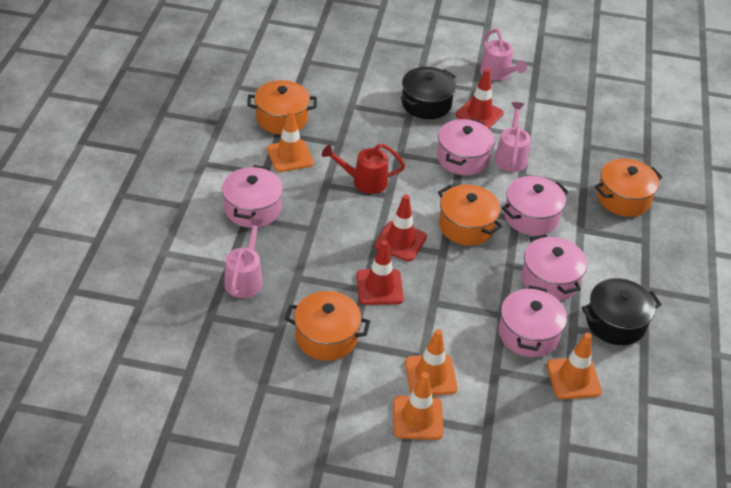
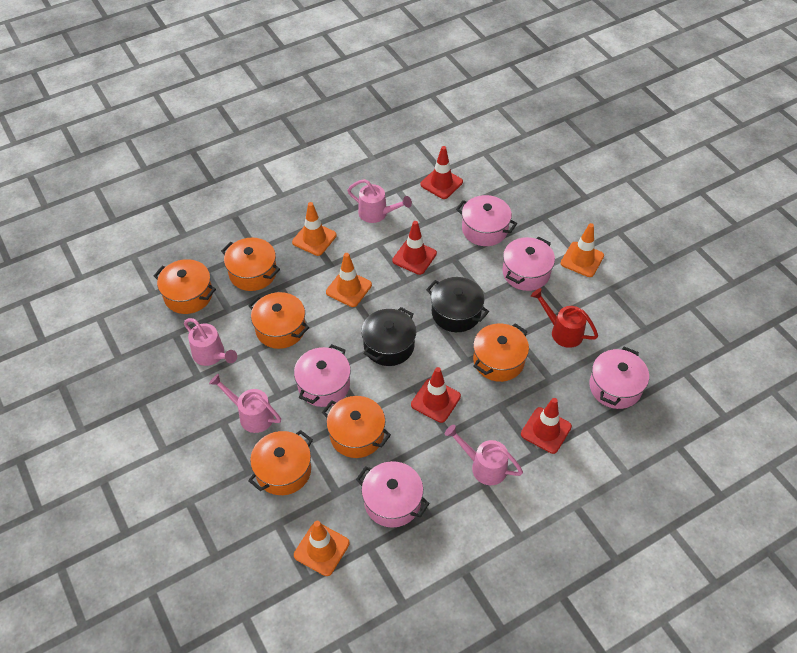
orange pot: 4 -> 6
pink watering can: 3 -> 4
red traffic cone: 3 -> 4

